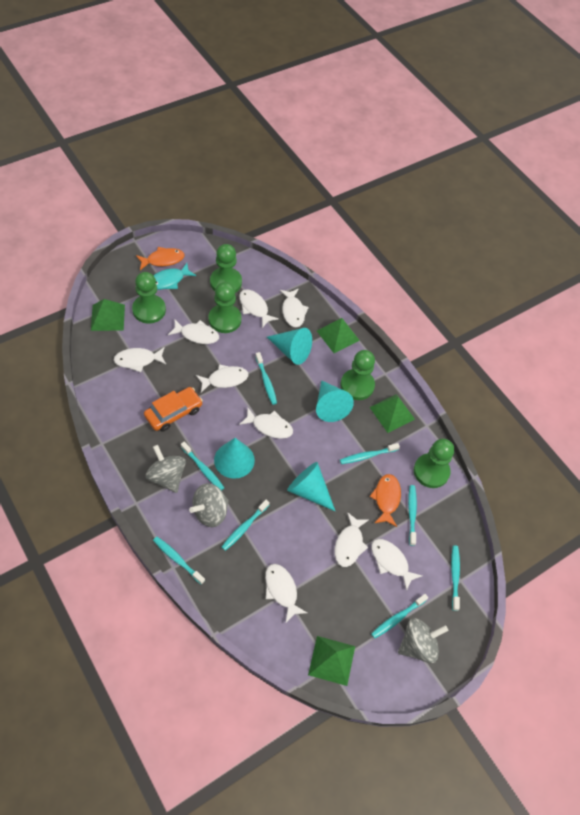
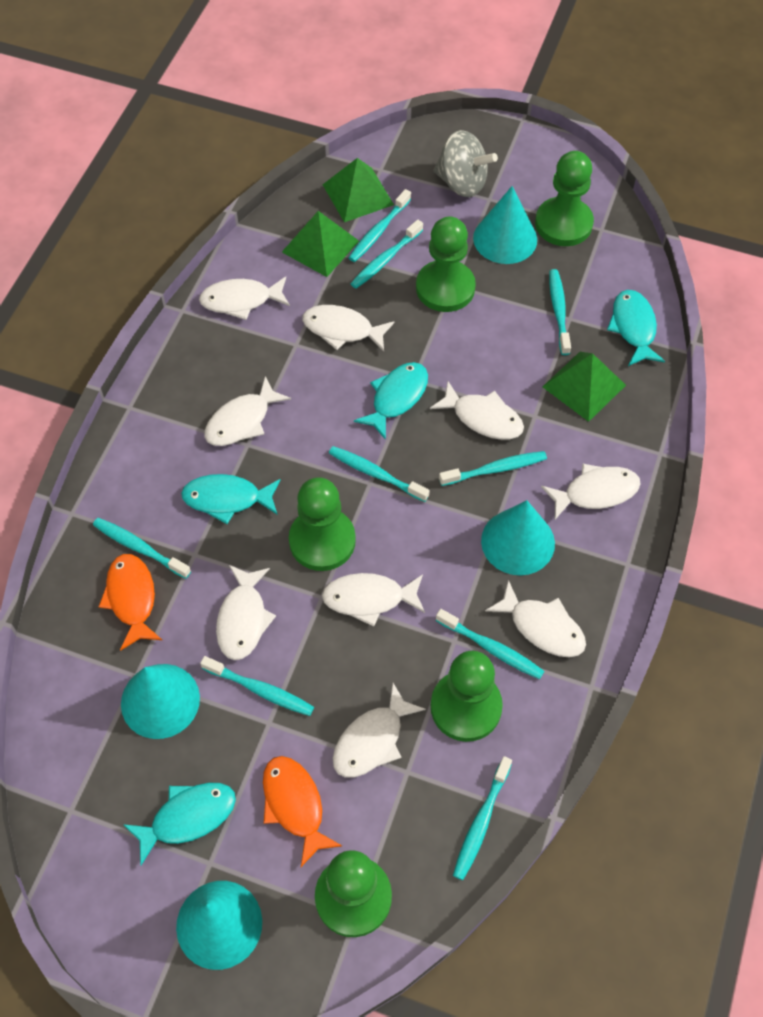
green pyramid: 4 -> 3
grey spinning top: 3 -> 1
orange car: 1 -> 0
turquoise fish: 1 -> 4
turquoise toothbrush: 8 -> 9

